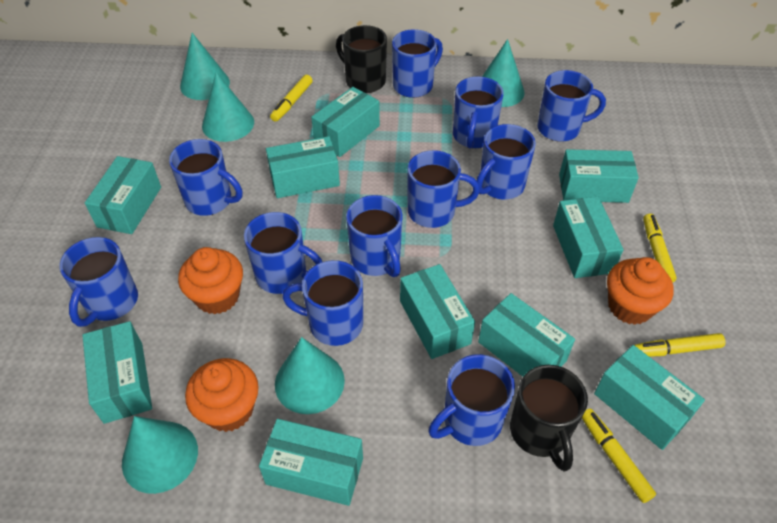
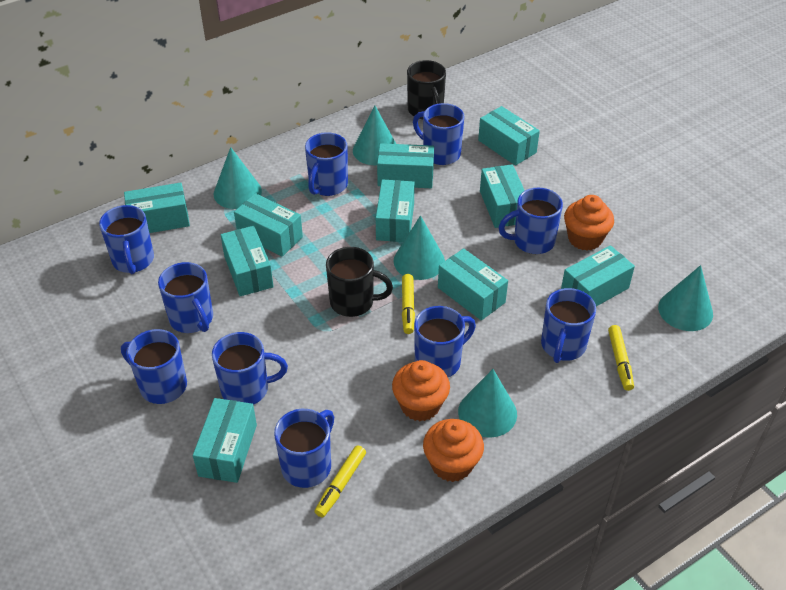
blue mug: 11 -> 10
yellow marker: 4 -> 3

